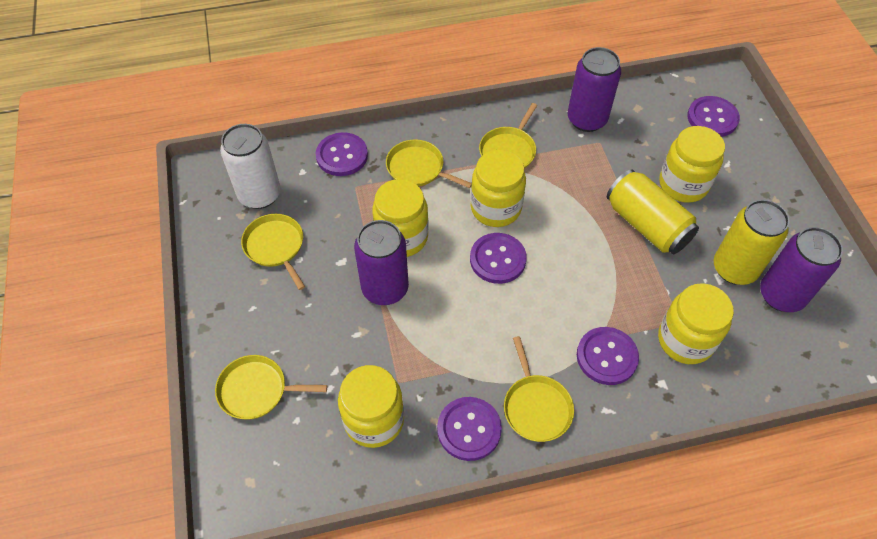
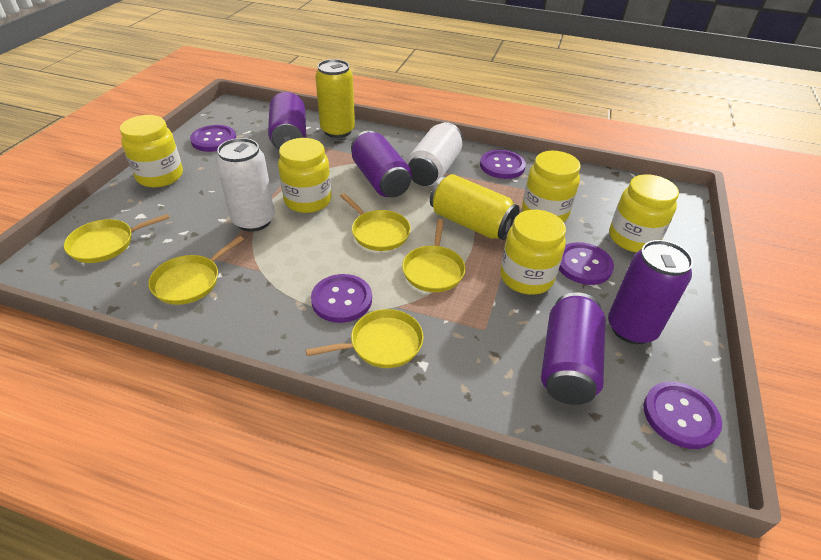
purple can: 3 -> 4
white can: 1 -> 2

